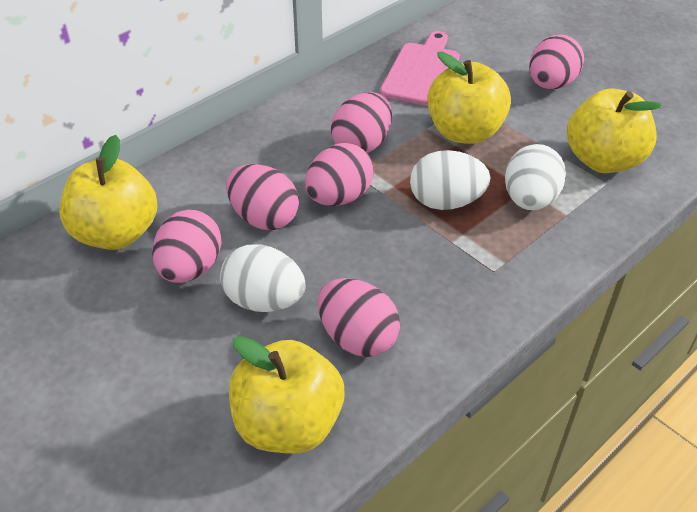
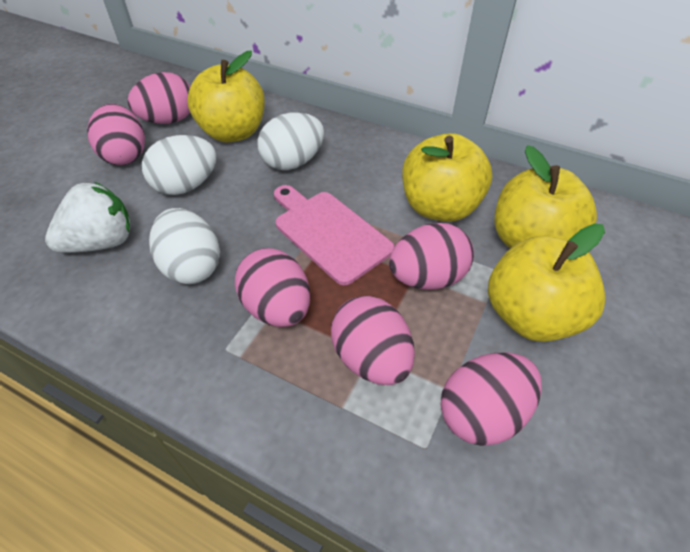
white strawberry: 0 -> 1

